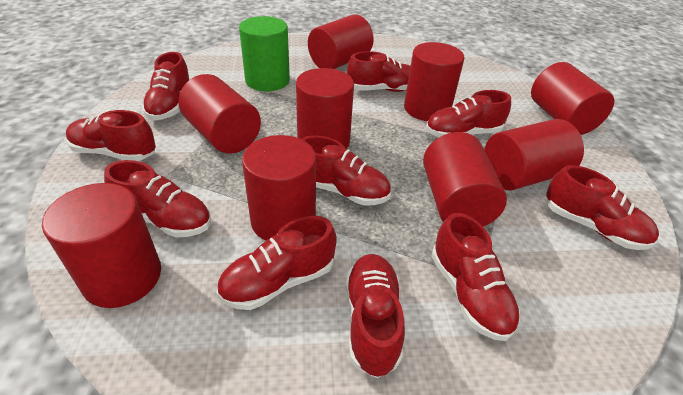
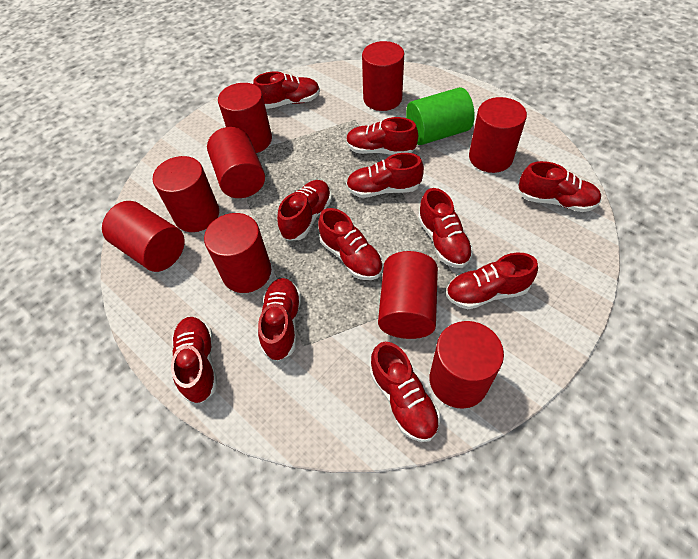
red shoe: 10 -> 11

